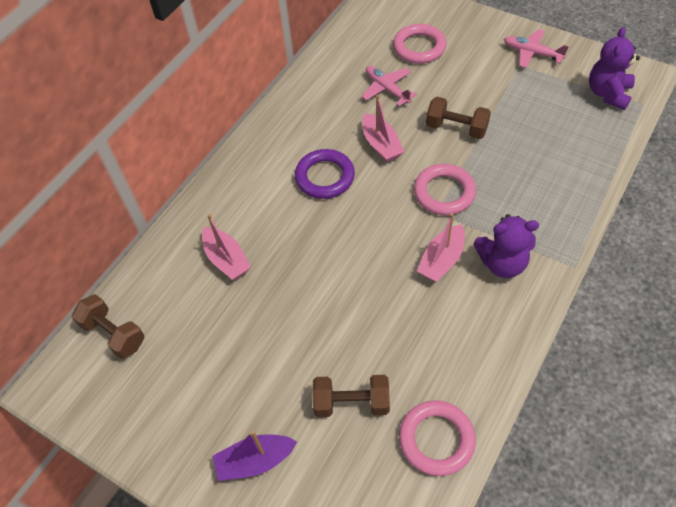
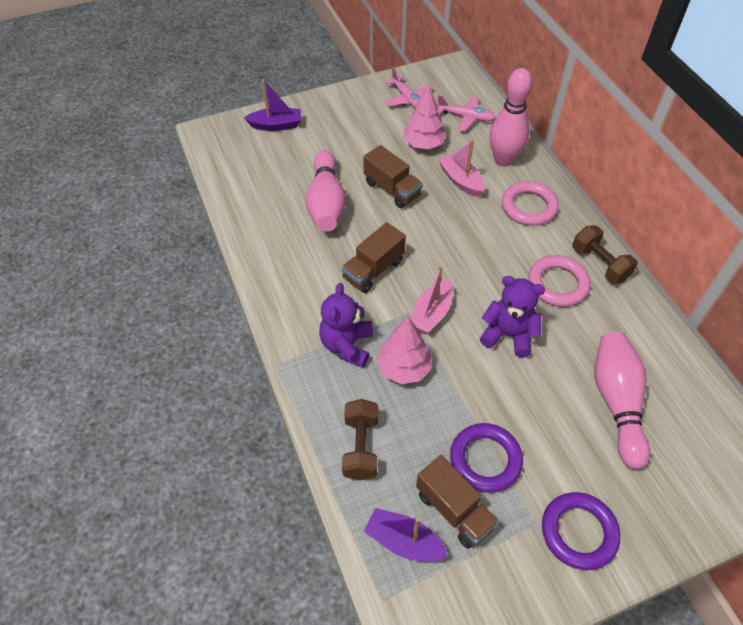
brown dumbbell: 3 -> 2
brown truck: 0 -> 3
pink boat: 3 -> 2
pink bowling pin: 0 -> 3
pink ring: 3 -> 2
pink tree: 0 -> 2
purple boat: 1 -> 2
purple ring: 1 -> 2

